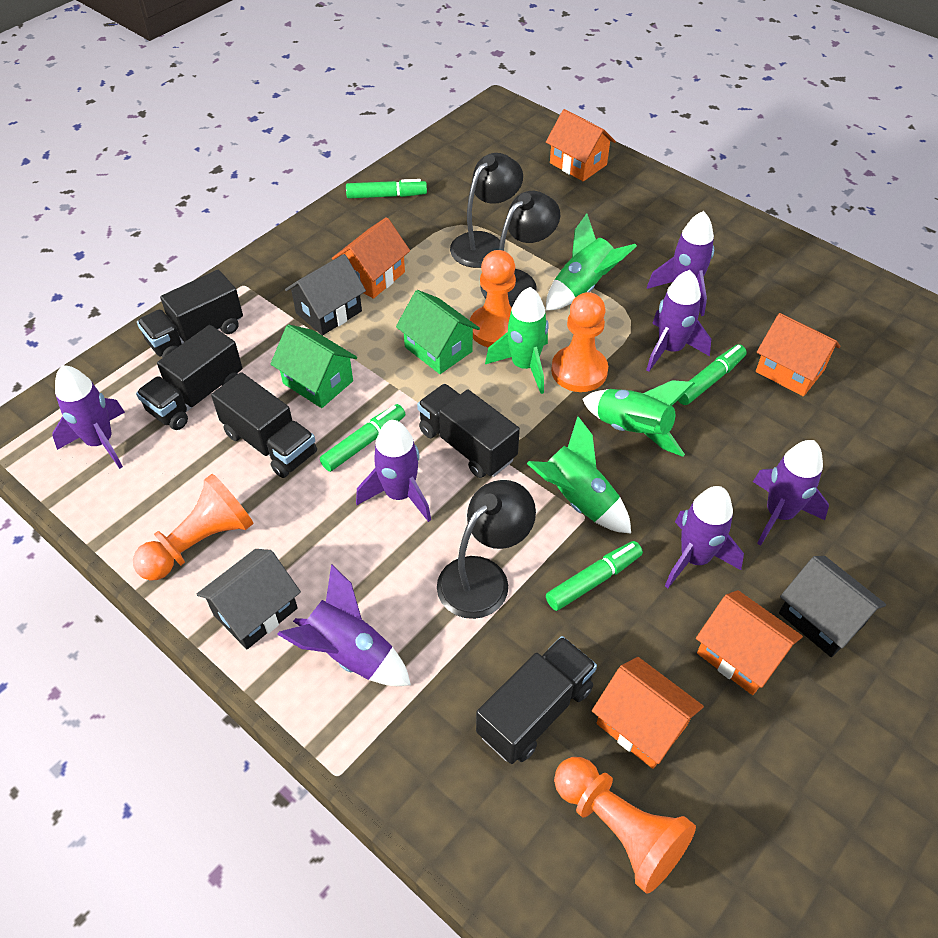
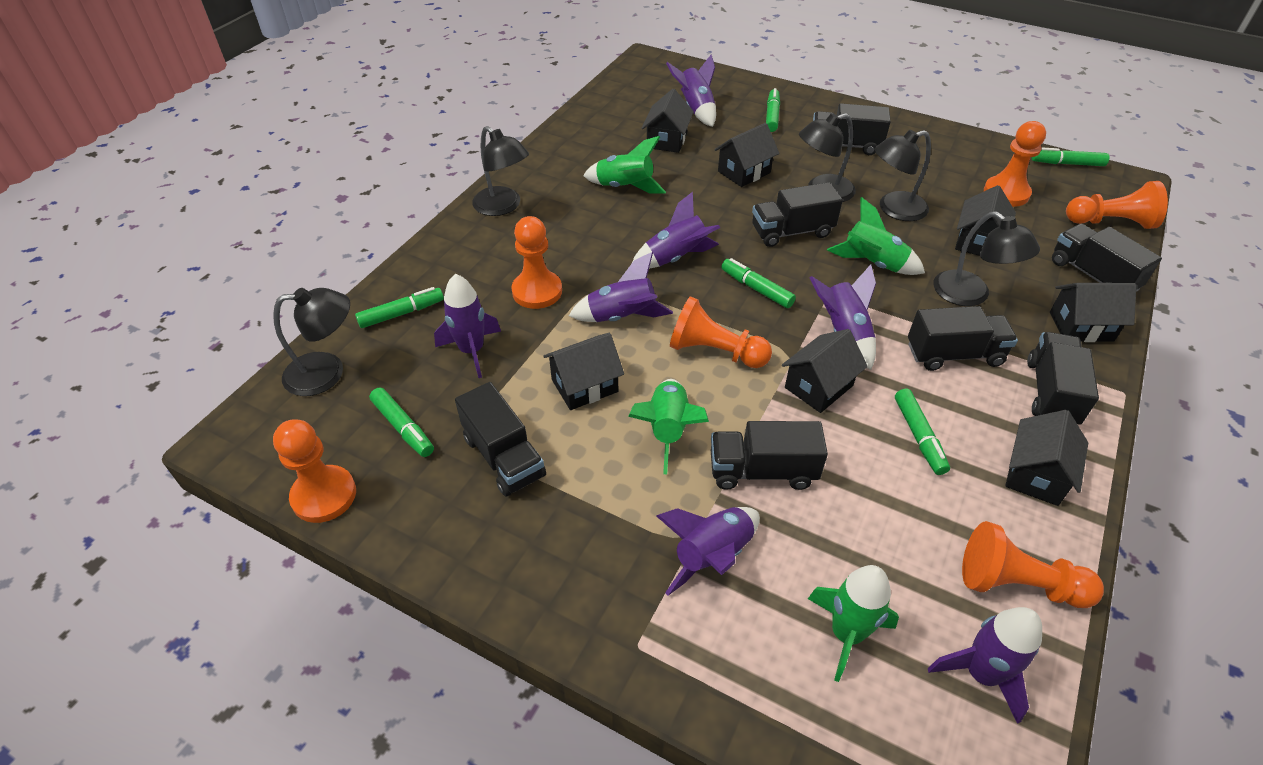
black house: 3 -> 7
black lamp: 3 -> 5
black truck: 5 -> 7
green house: 2 -> 0
green marker: 4 -> 6
orange house: 5 -> 0
orange pawn: 4 -> 6

